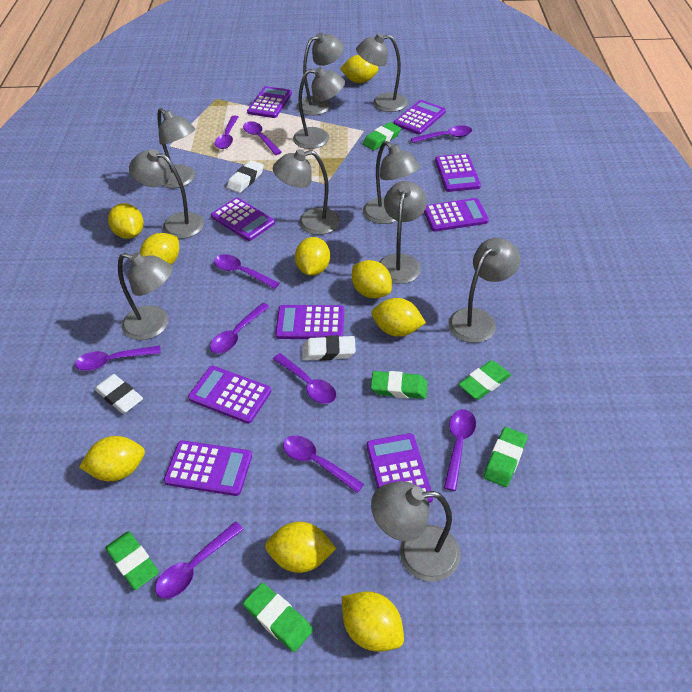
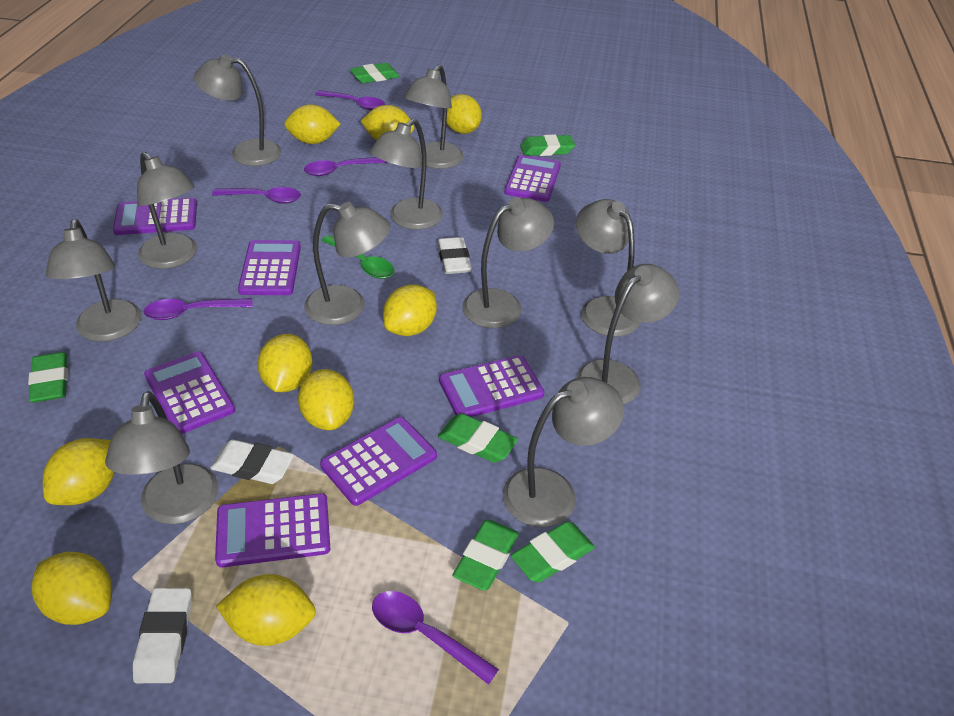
green spoon: 0 -> 1
purple calculator: 9 -> 7
purple spoon: 10 -> 5

